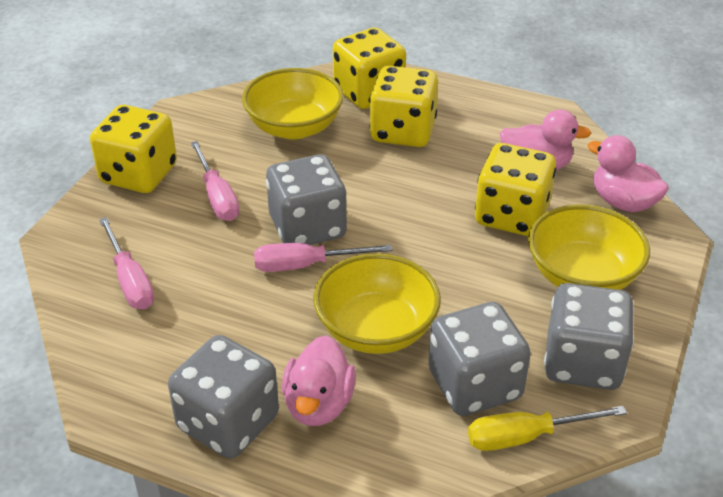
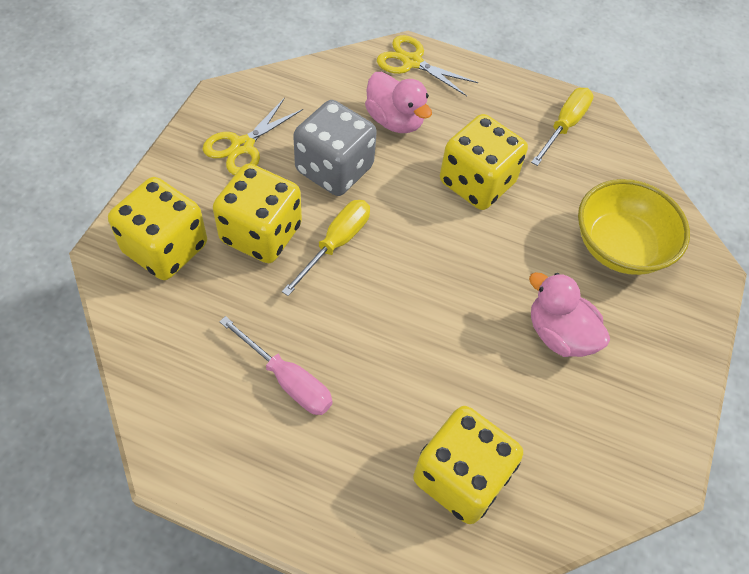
grey dice: 4 -> 1
pink duck: 3 -> 2
pink screwdriver: 3 -> 1
yellow bowl: 3 -> 1
yellow scissors: 0 -> 2
yellow screwdriver: 1 -> 2

